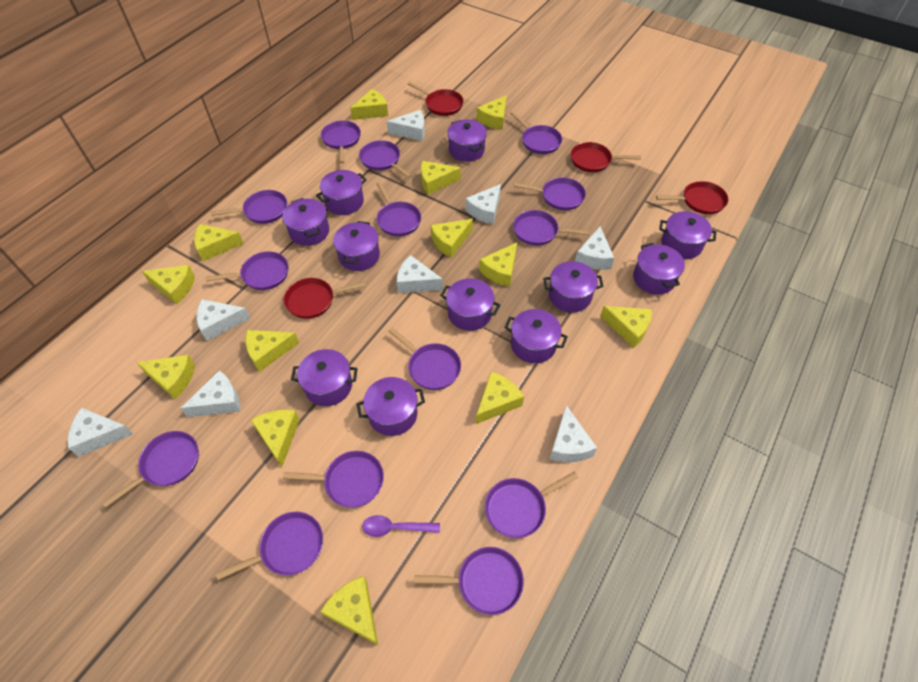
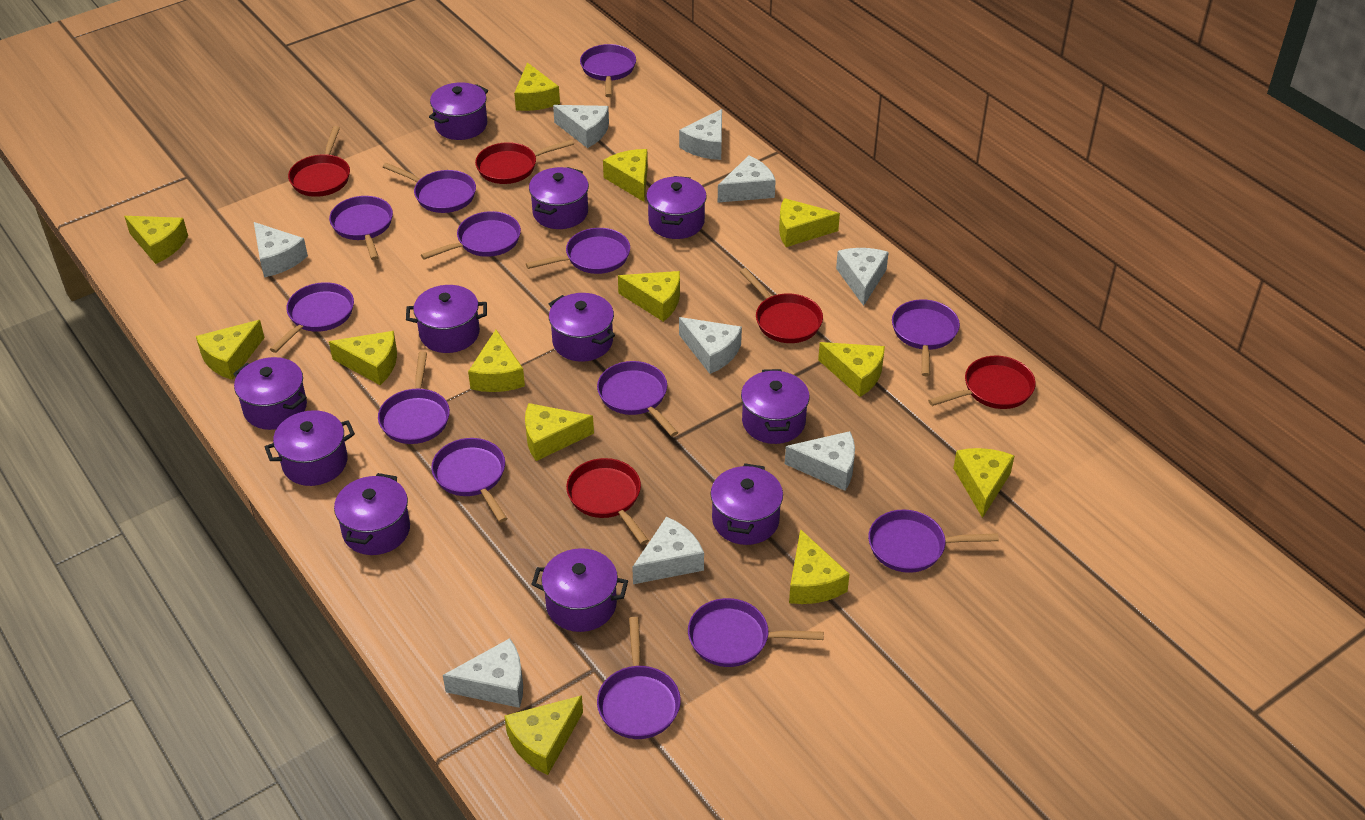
purple pan: 14 -> 13
purple spoon: 1 -> 0
red pan: 4 -> 5
white cheese: 8 -> 9

